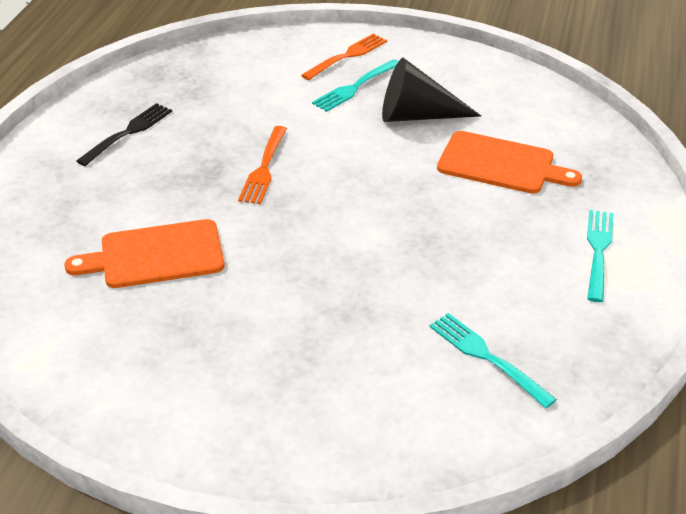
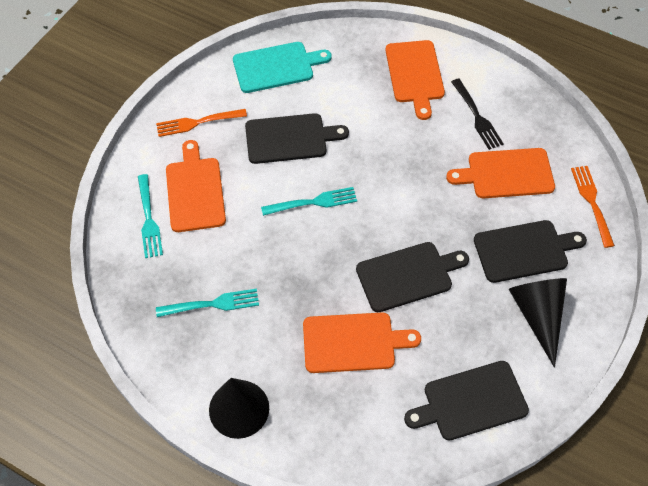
black cone: 1 -> 2
black cutting board: 0 -> 4
orange cutting board: 2 -> 4
turquoise cutting board: 0 -> 1

